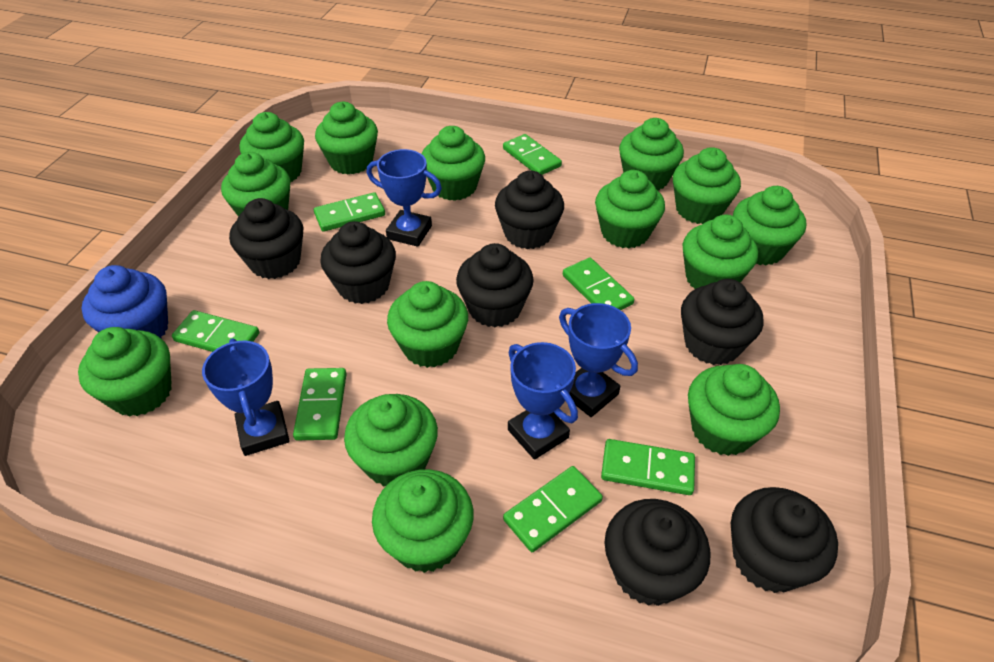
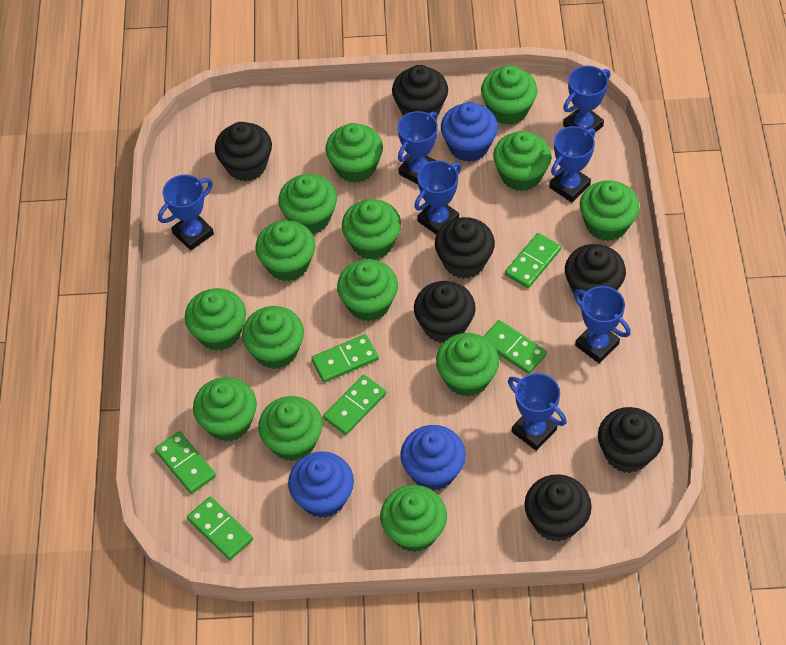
blue cupcake: 1 -> 3
blue trophy: 4 -> 7
green domino: 7 -> 6

